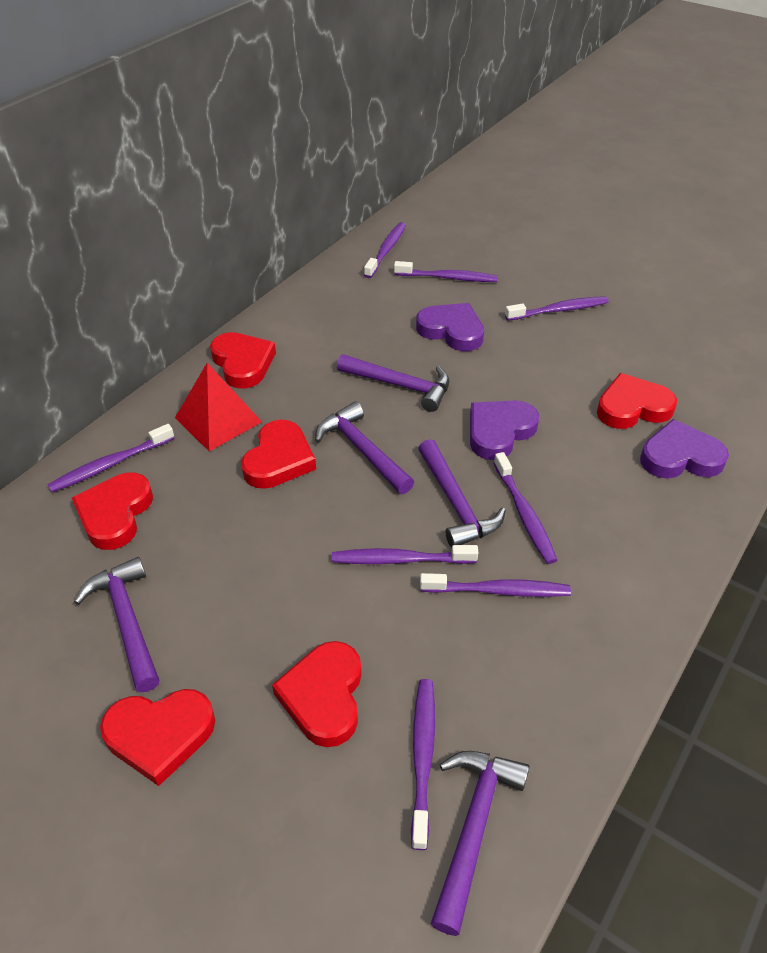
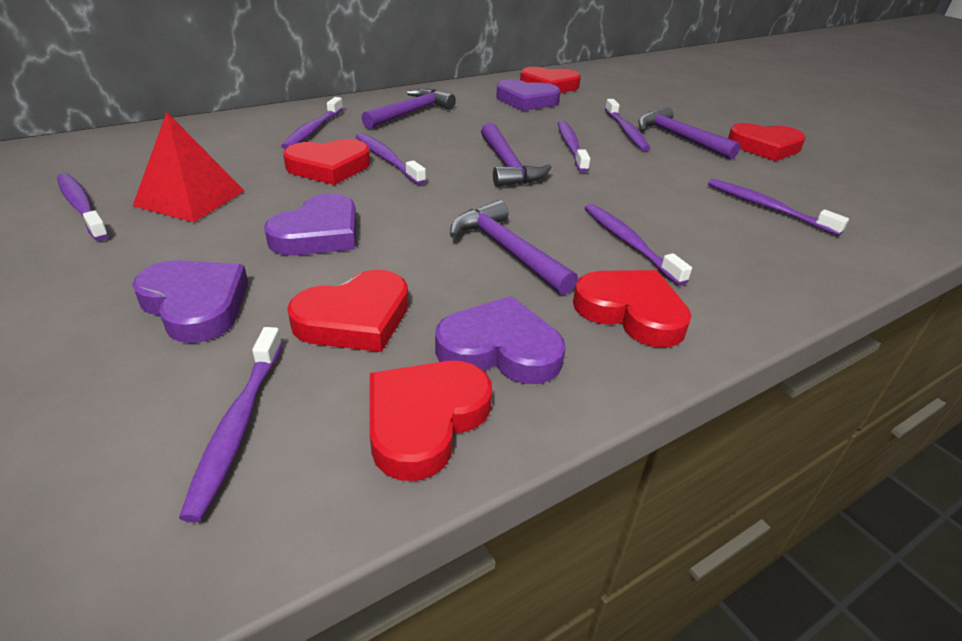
purple hammer: 5 -> 4
purple heart: 3 -> 4

